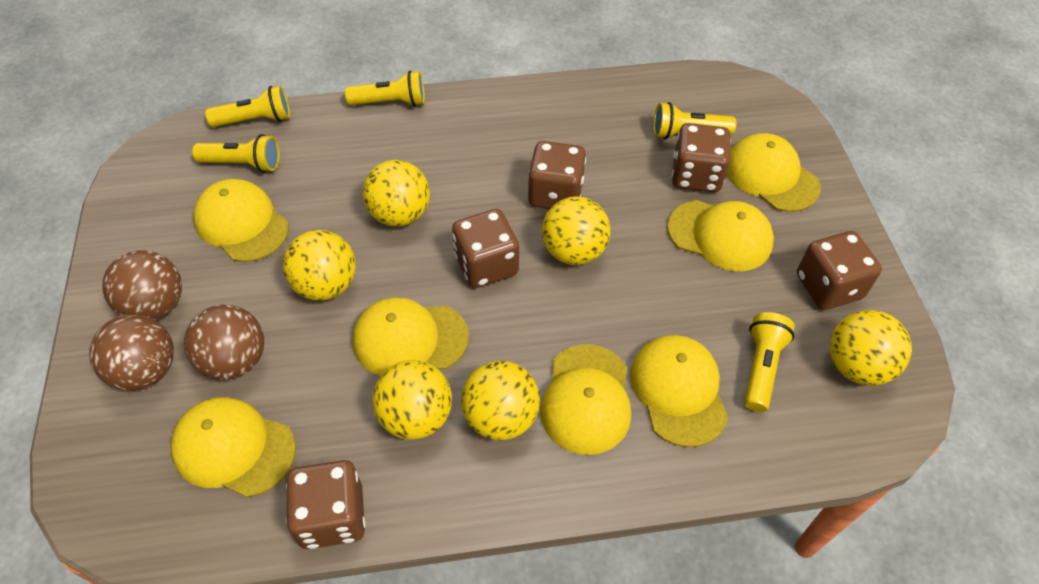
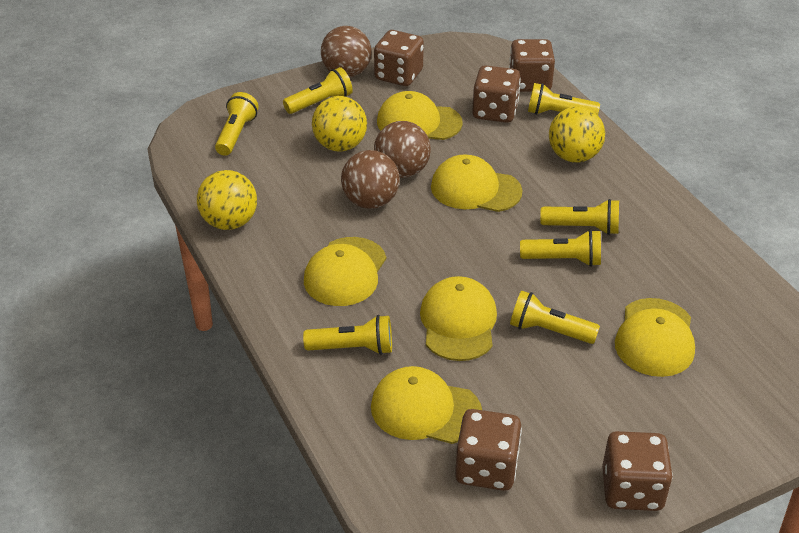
yellow ball: 6 -> 3
yellow cap: 7 -> 6
yellow flashlight: 5 -> 7

